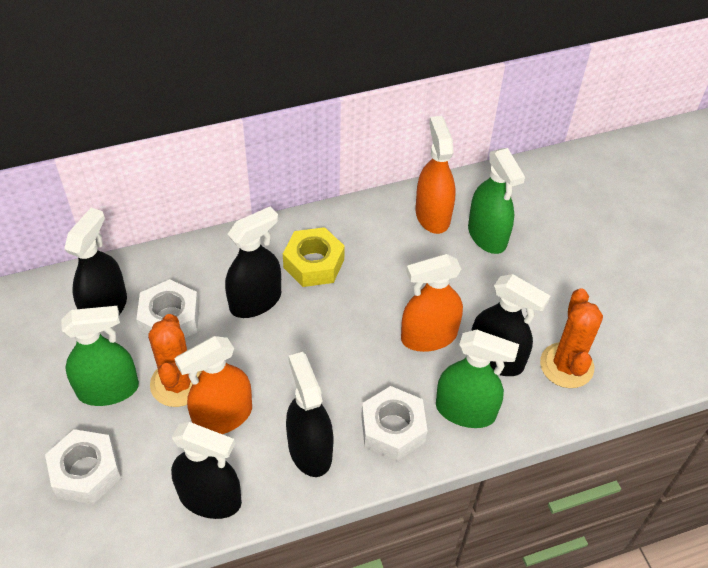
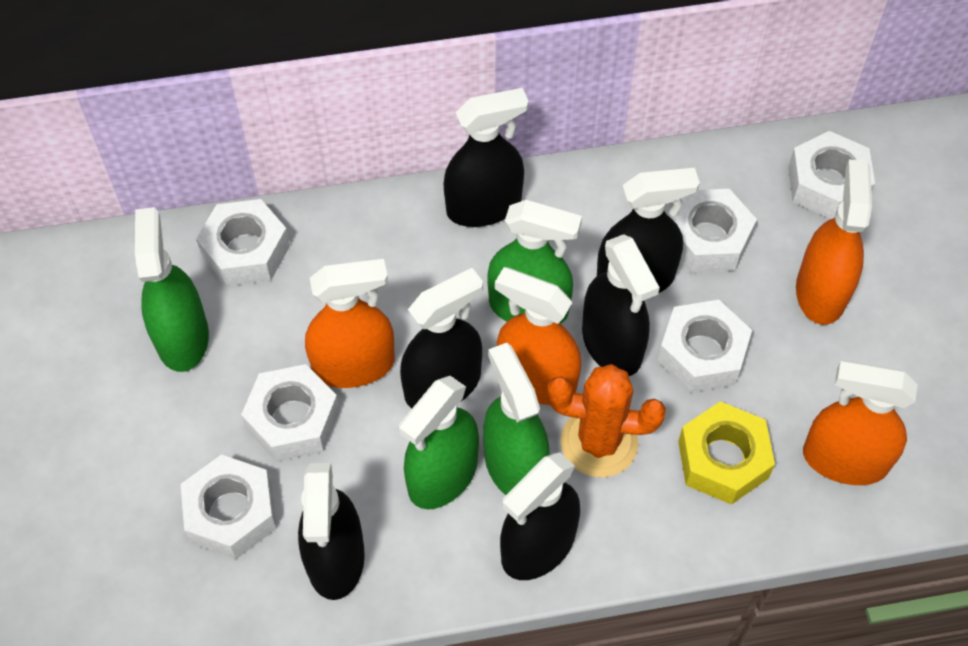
black spray bottle: 5 -> 6
green spray bottle: 3 -> 4
orange cactus: 2 -> 1
orange spray bottle: 3 -> 4
white nut: 3 -> 6

